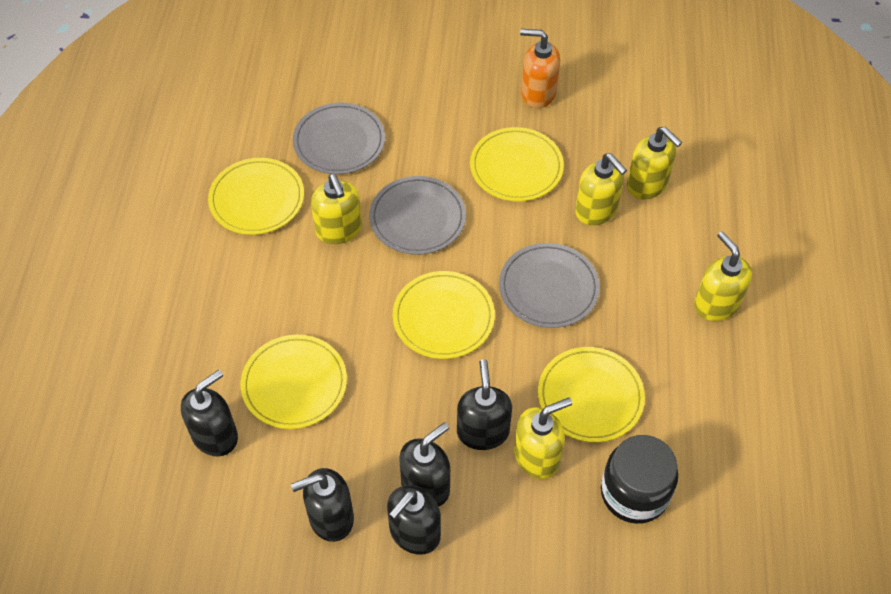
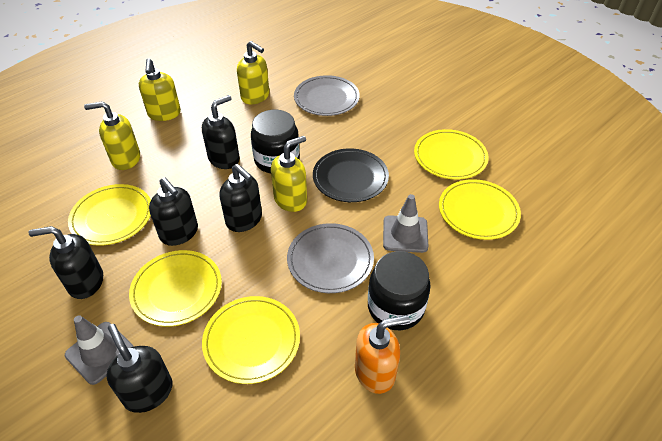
black jar: 1 -> 2
black plate: 0 -> 1
grey plate: 3 -> 2
grey traffic cone: 0 -> 2
yellow soap dispenser: 5 -> 4

